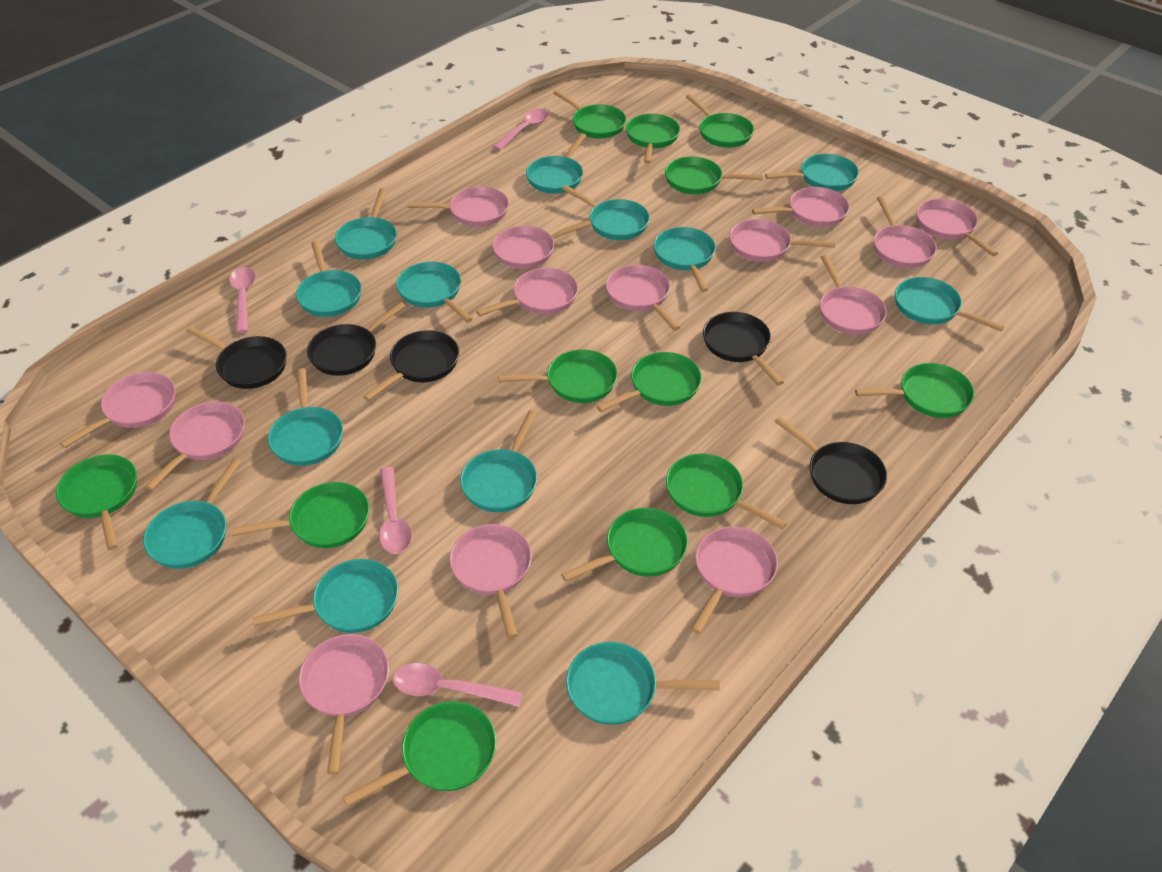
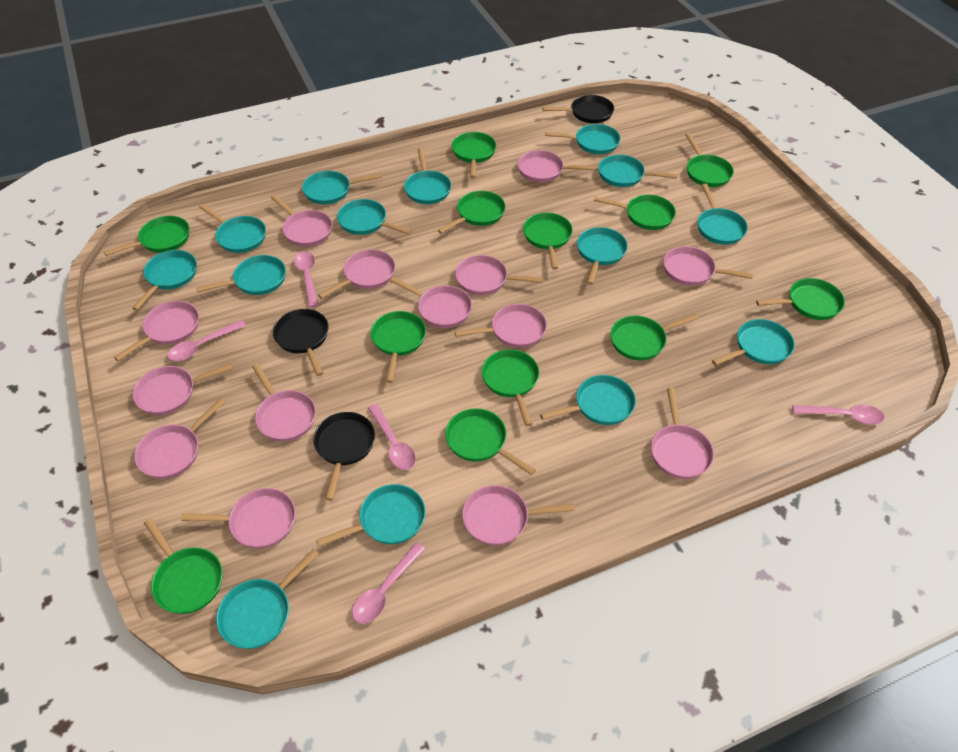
black pan: 5 -> 3
pink spoon: 4 -> 5
turquoise pan: 13 -> 14

